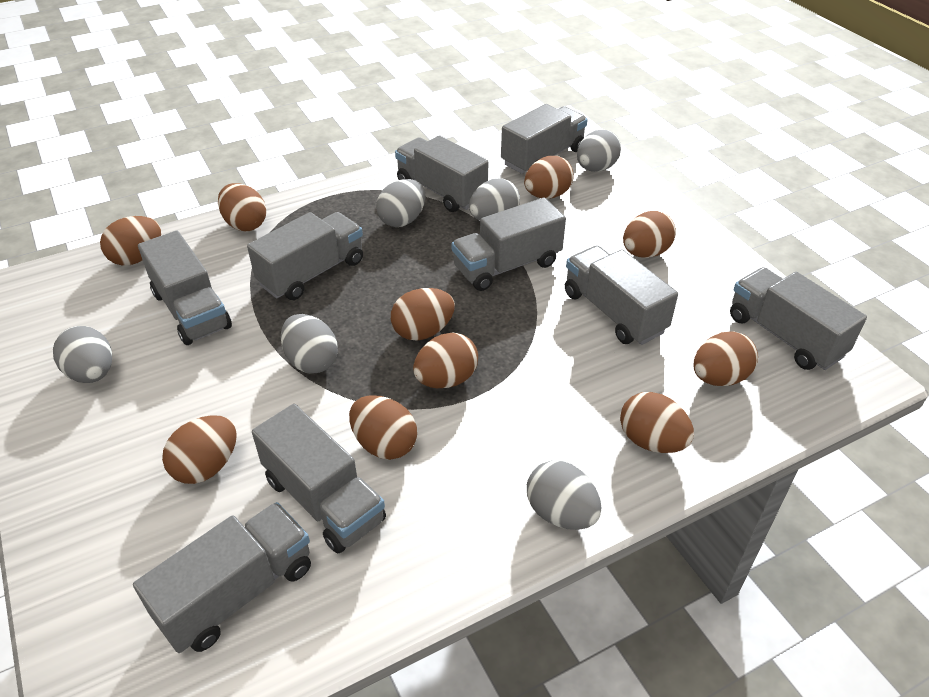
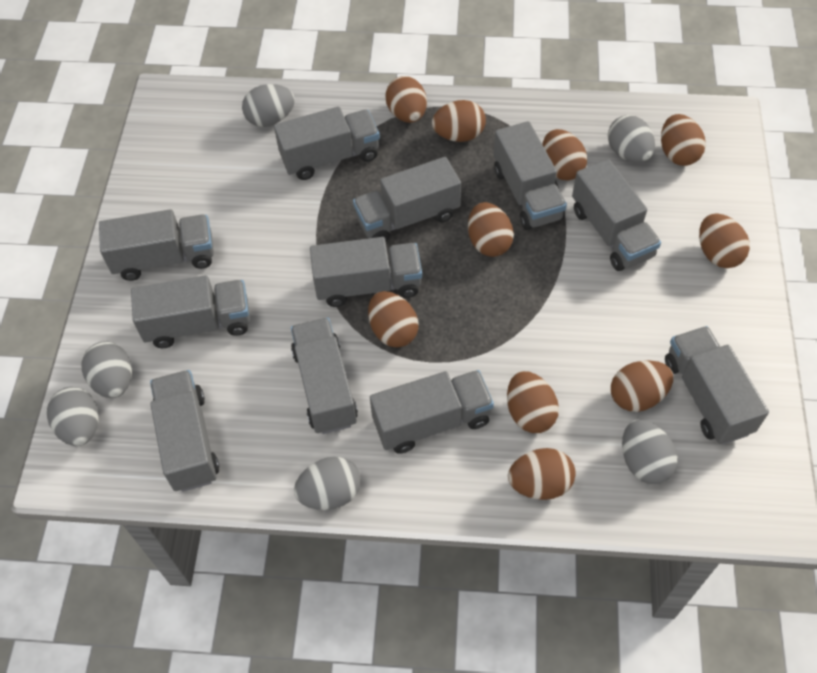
grey truck: 9 -> 11

